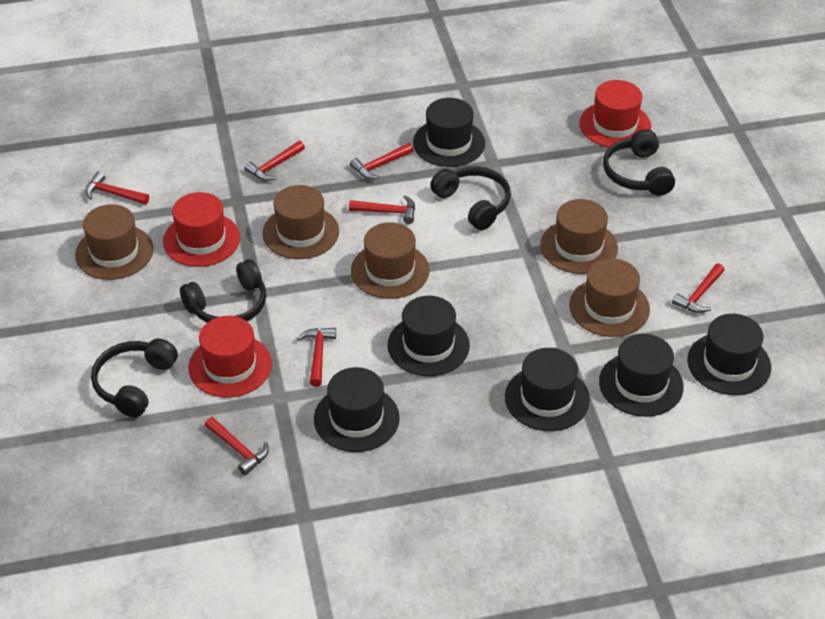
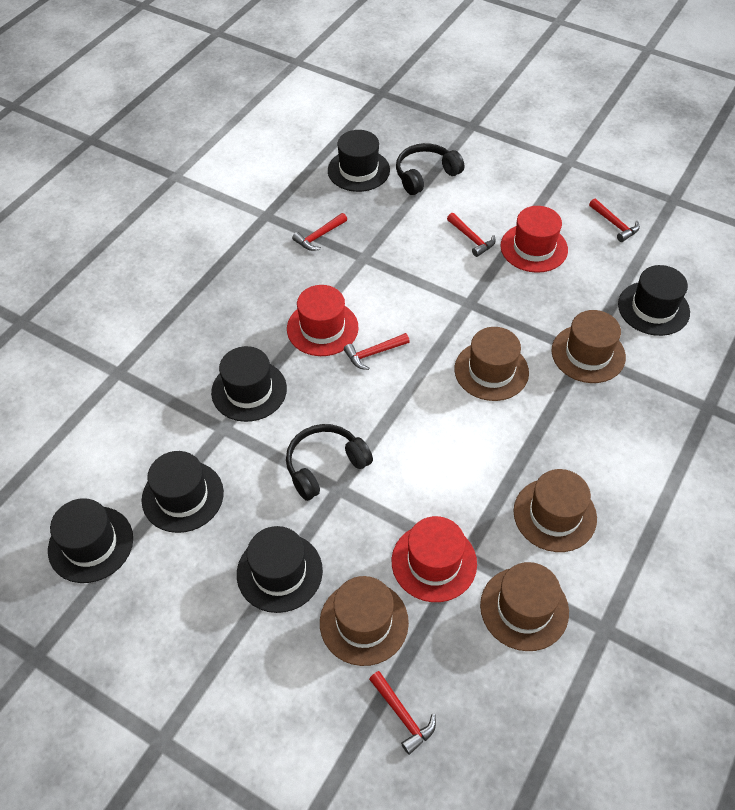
black headphones: 4 -> 2
red hammer: 7 -> 5

